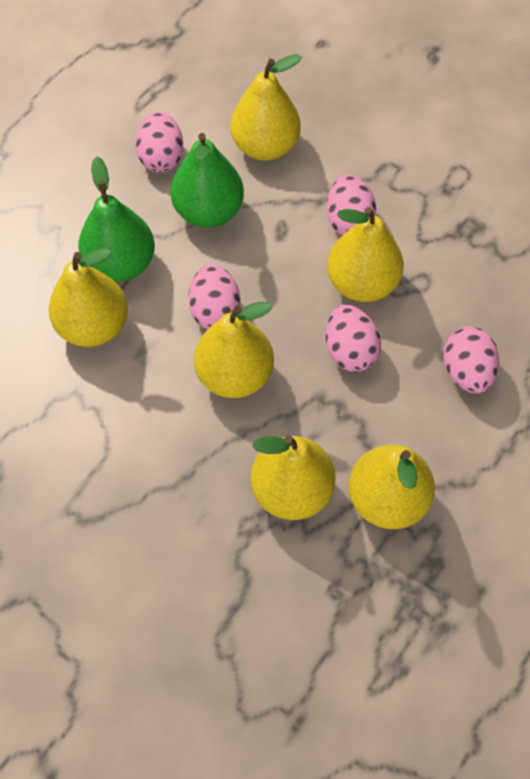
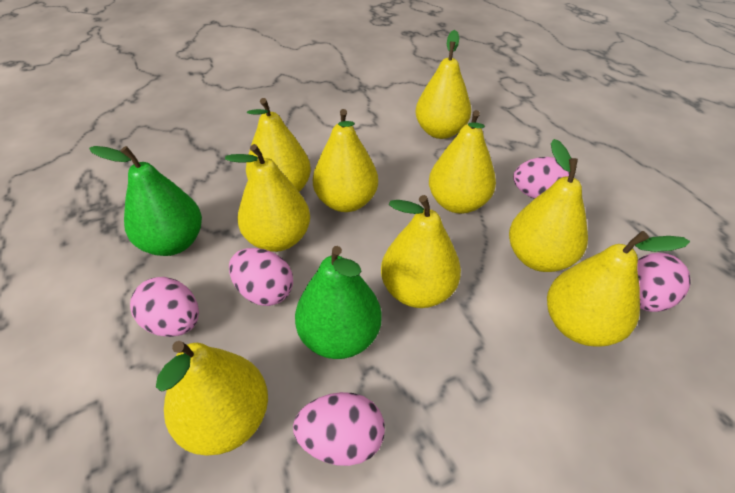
yellow pear: 6 -> 9

